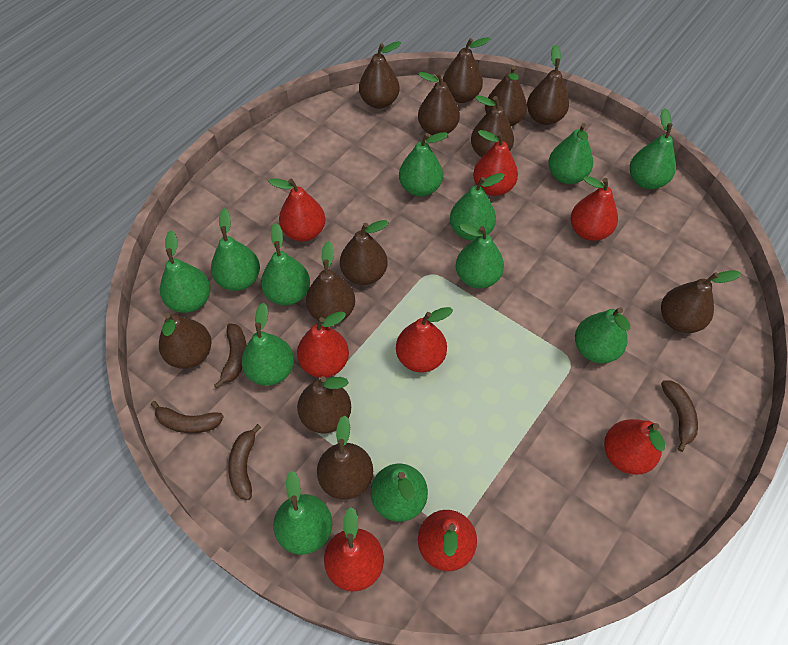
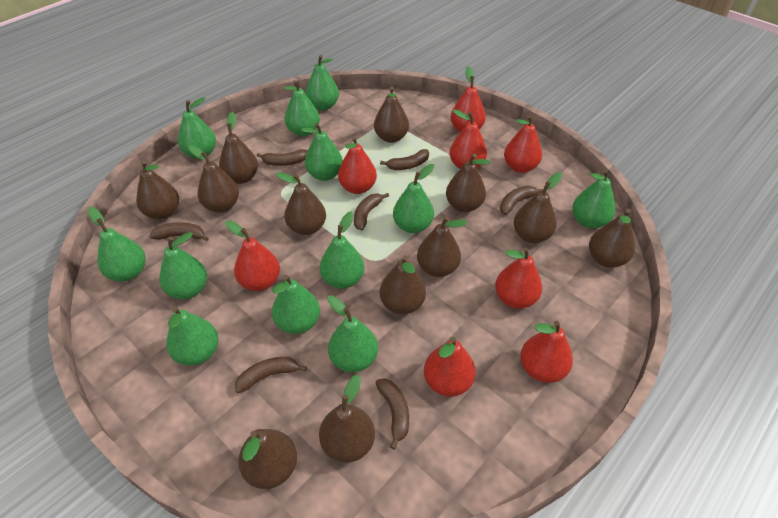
brown banana: 4 -> 7

